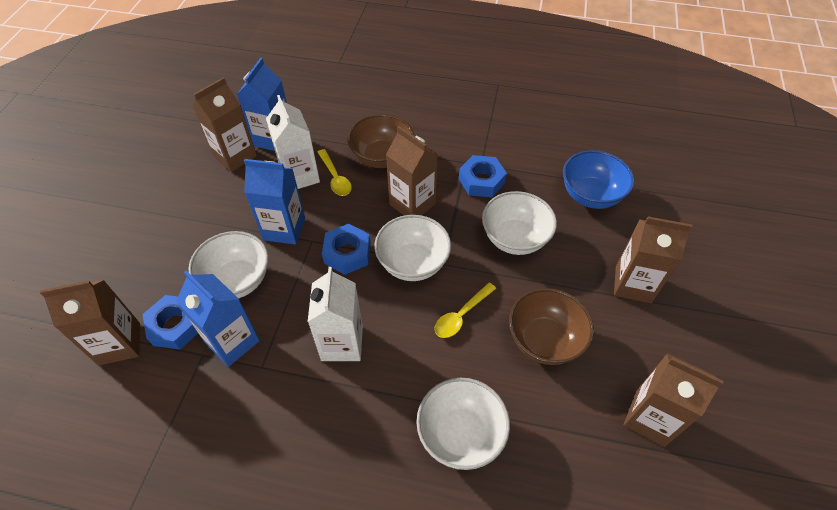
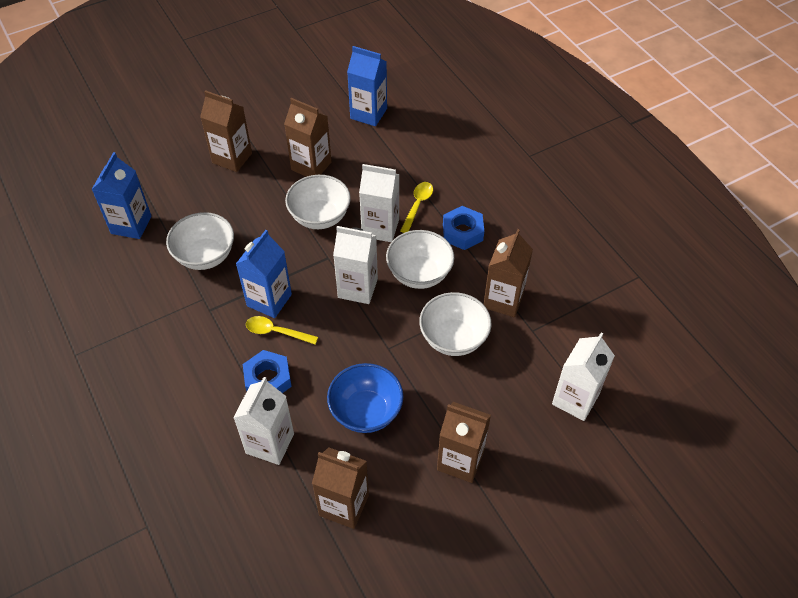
blue nut: 3 -> 2
brown bowl: 2 -> 0
white carton: 2 -> 4

